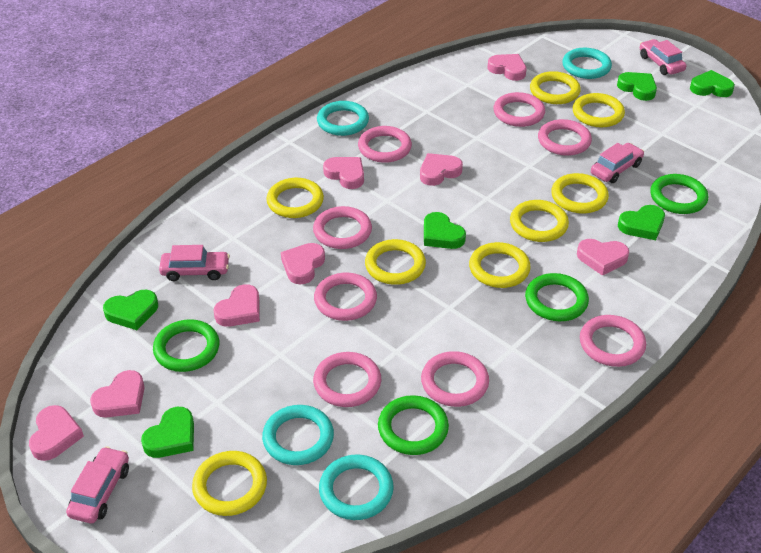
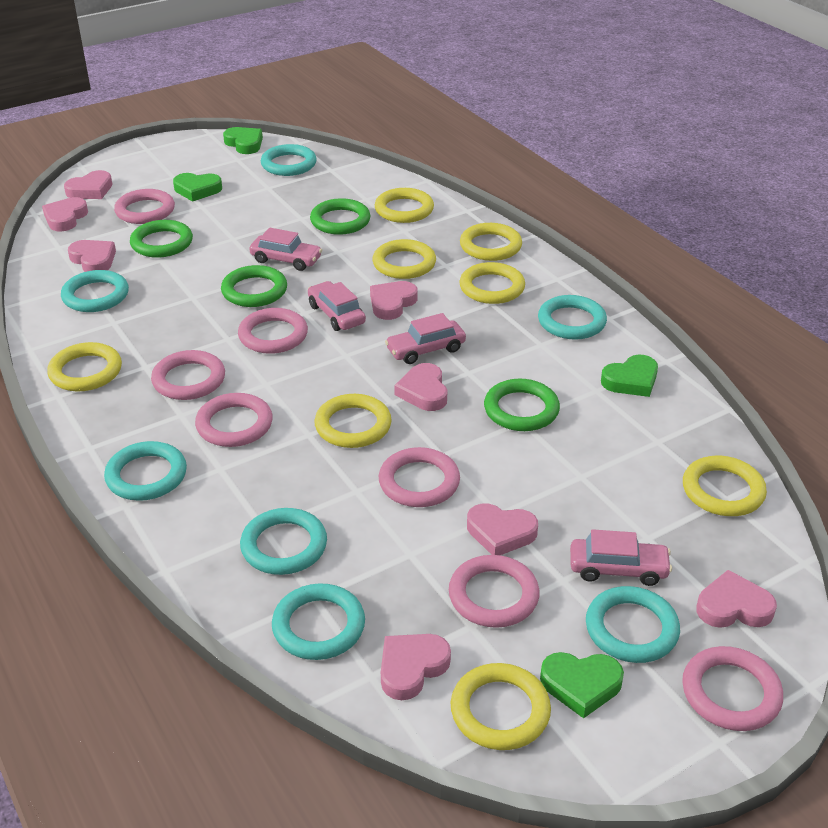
green heart: 6 -> 4
pink ring: 8 -> 7
turquoise ring: 4 -> 7

